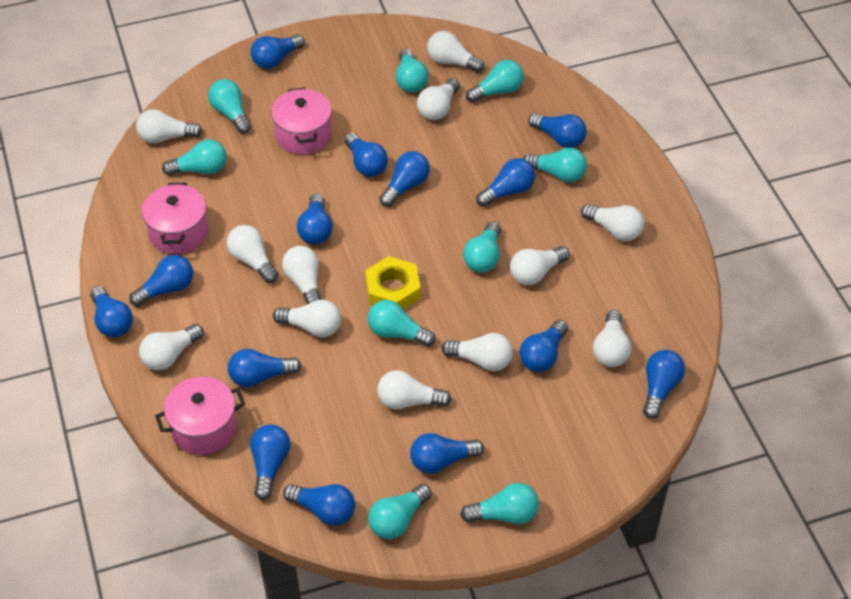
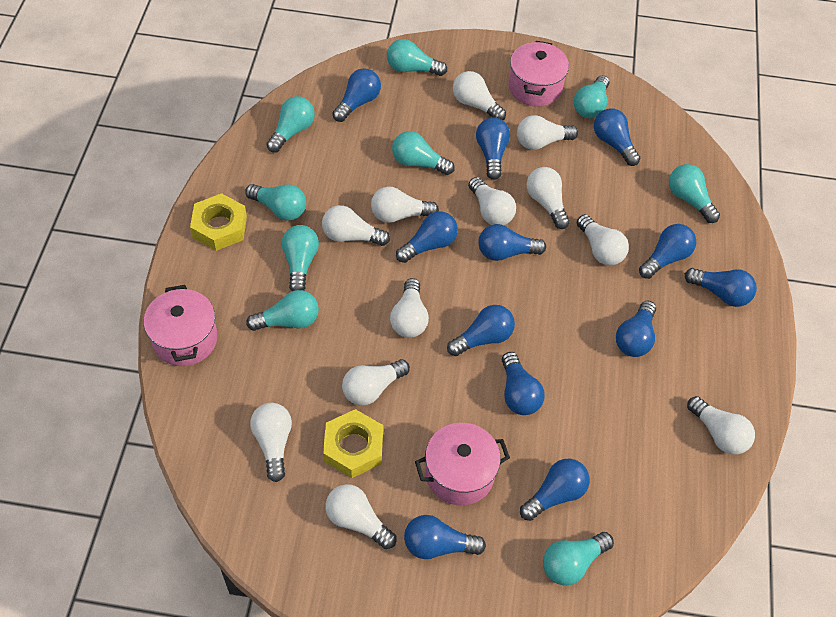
blue light bulb: 14 -> 12
yellow nut: 1 -> 2

